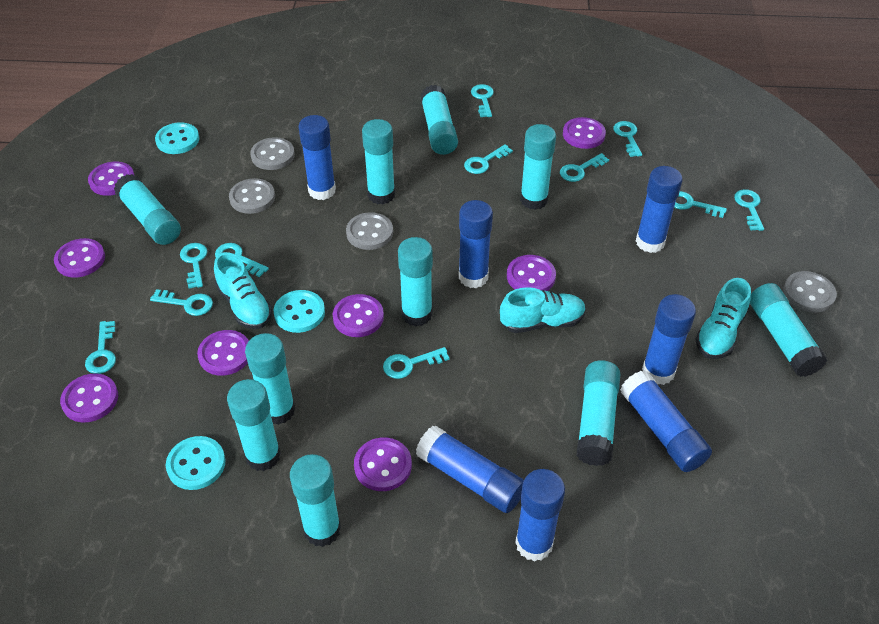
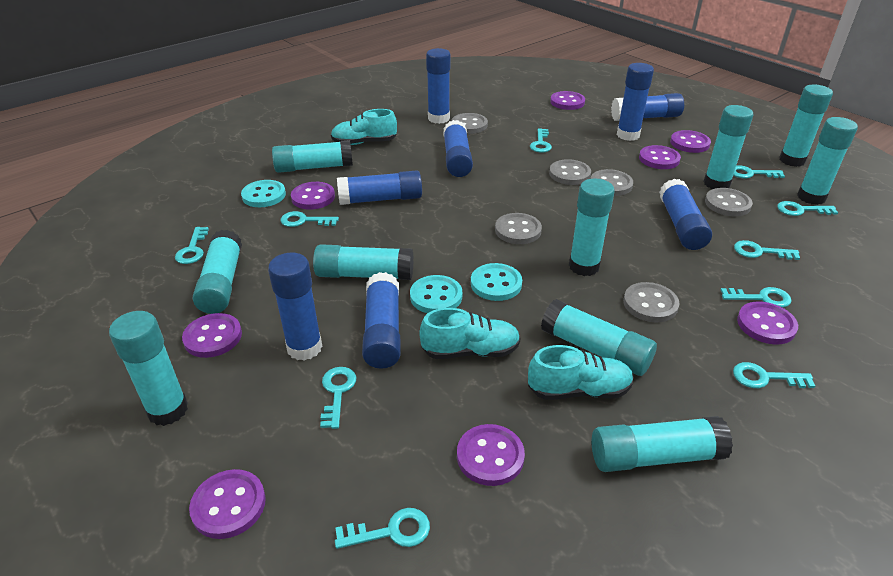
blue glue stick: 7 -> 8
grey button: 4 -> 6
turquoise key: 11 -> 10

